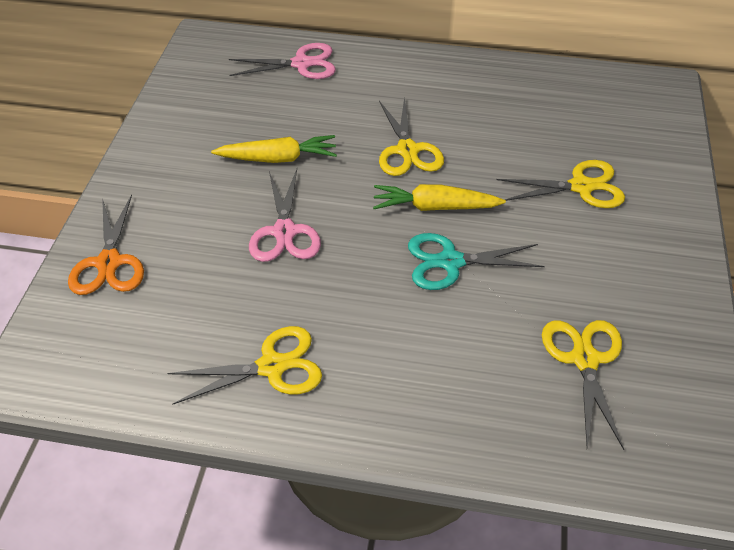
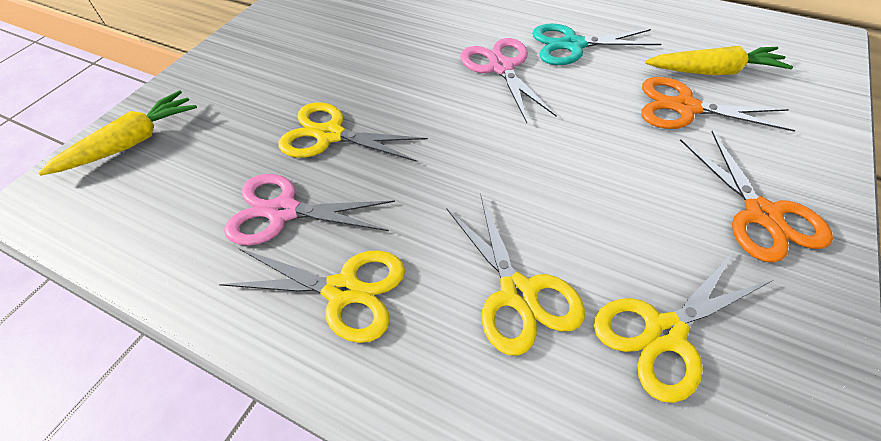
orange scissors: 1 -> 2

